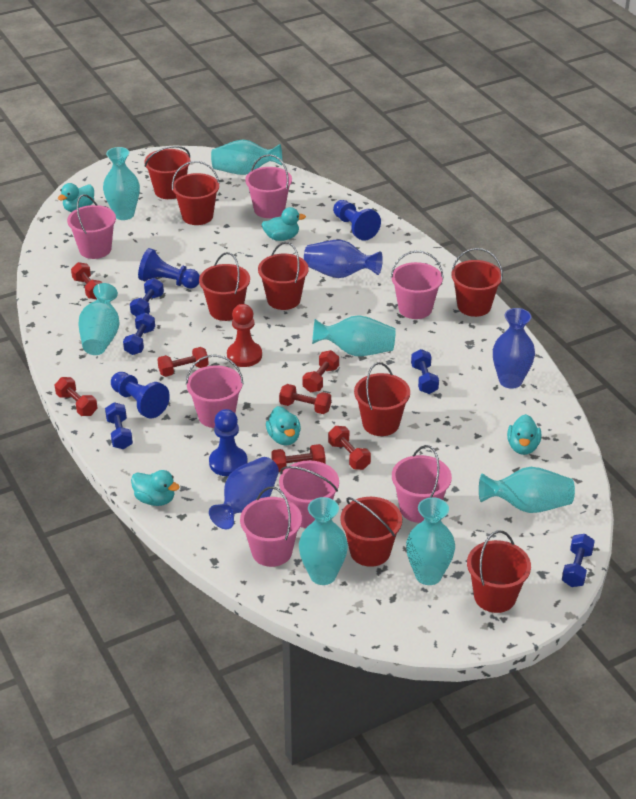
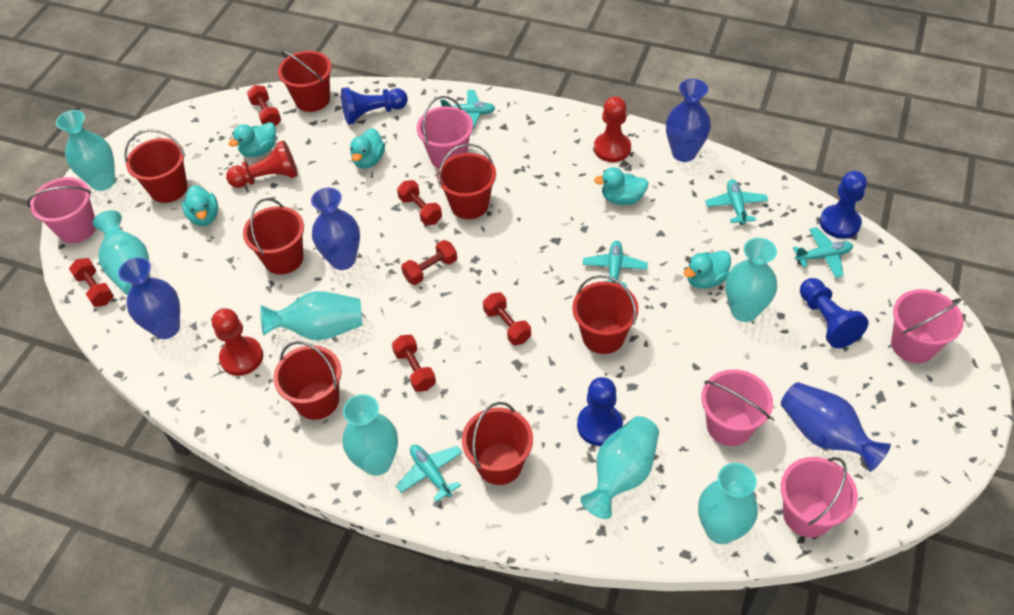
blue dumbbell: 5 -> 0
blue vase: 3 -> 4
pink bucket: 7 -> 5
red bucket: 8 -> 7
red dumbbell: 7 -> 6
red pawn: 1 -> 3
turquoise plane: 0 -> 5

